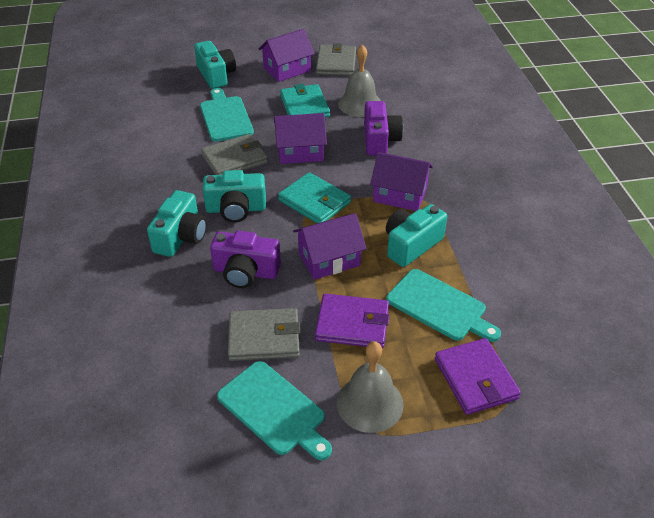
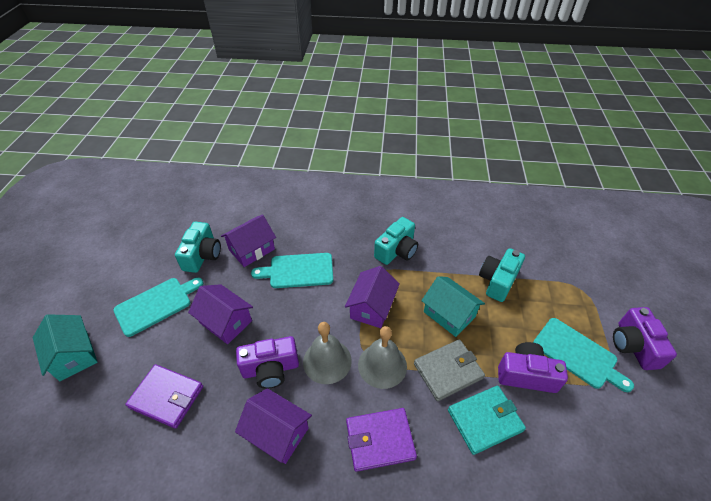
grey wallet: 3 -> 1
purple camera: 2 -> 3
turquoise camera: 4 -> 3
turquoise house: 0 -> 2
turquoise wallet: 2 -> 1

